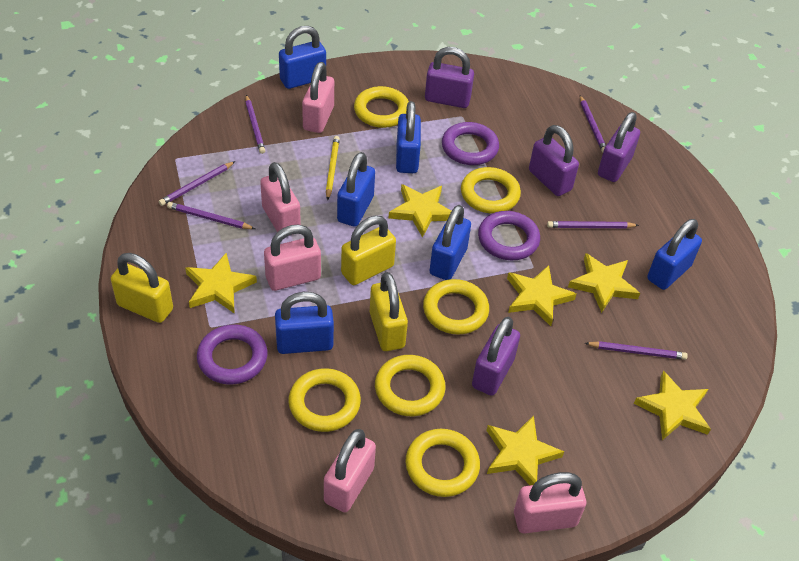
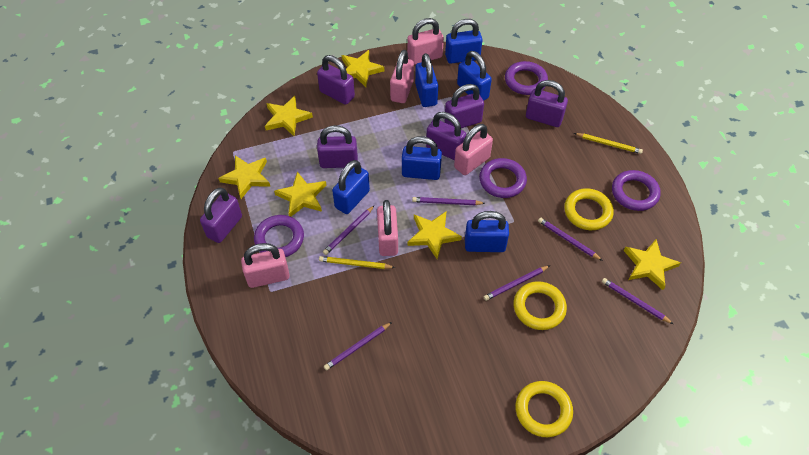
purple padlock: 4 -> 6
purple ring: 3 -> 4
yellow padlock: 3 -> 0
yellow pencil: 1 -> 2
yellow ring: 6 -> 3

